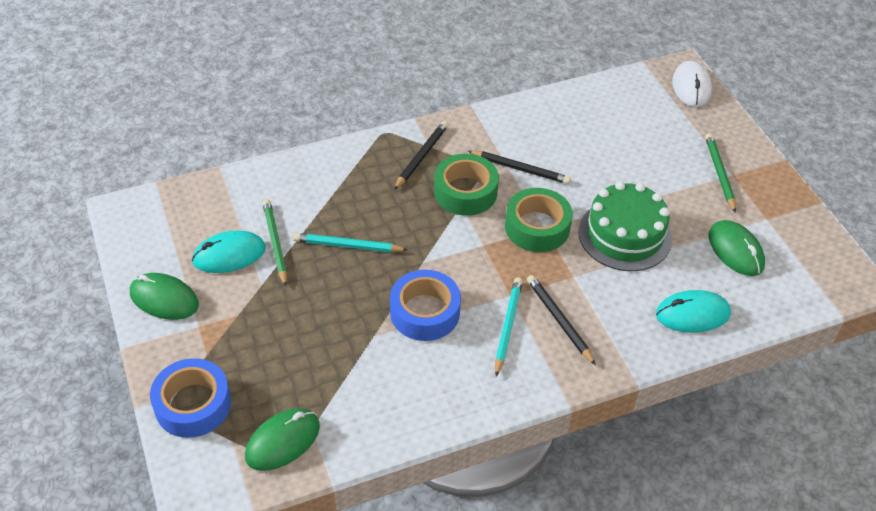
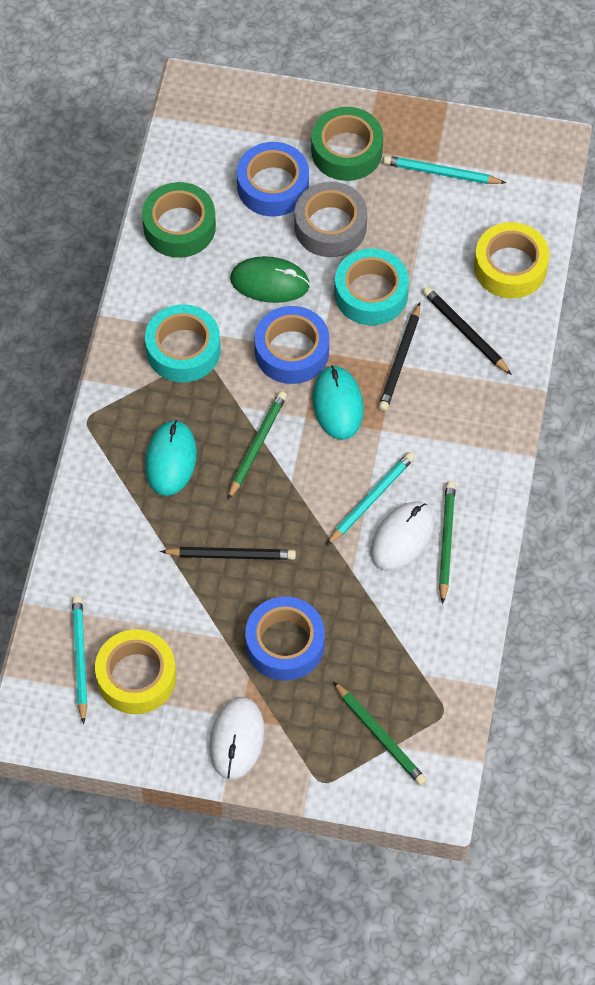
blue tape: 2 -> 3
green cake: 1 -> 0
green mouse: 3 -> 1
green pencil: 2 -> 3
grey tape: 0 -> 1
turquoise pencil: 2 -> 3
turquoise tape: 0 -> 2
white mouse: 1 -> 2
yellow tape: 0 -> 2

